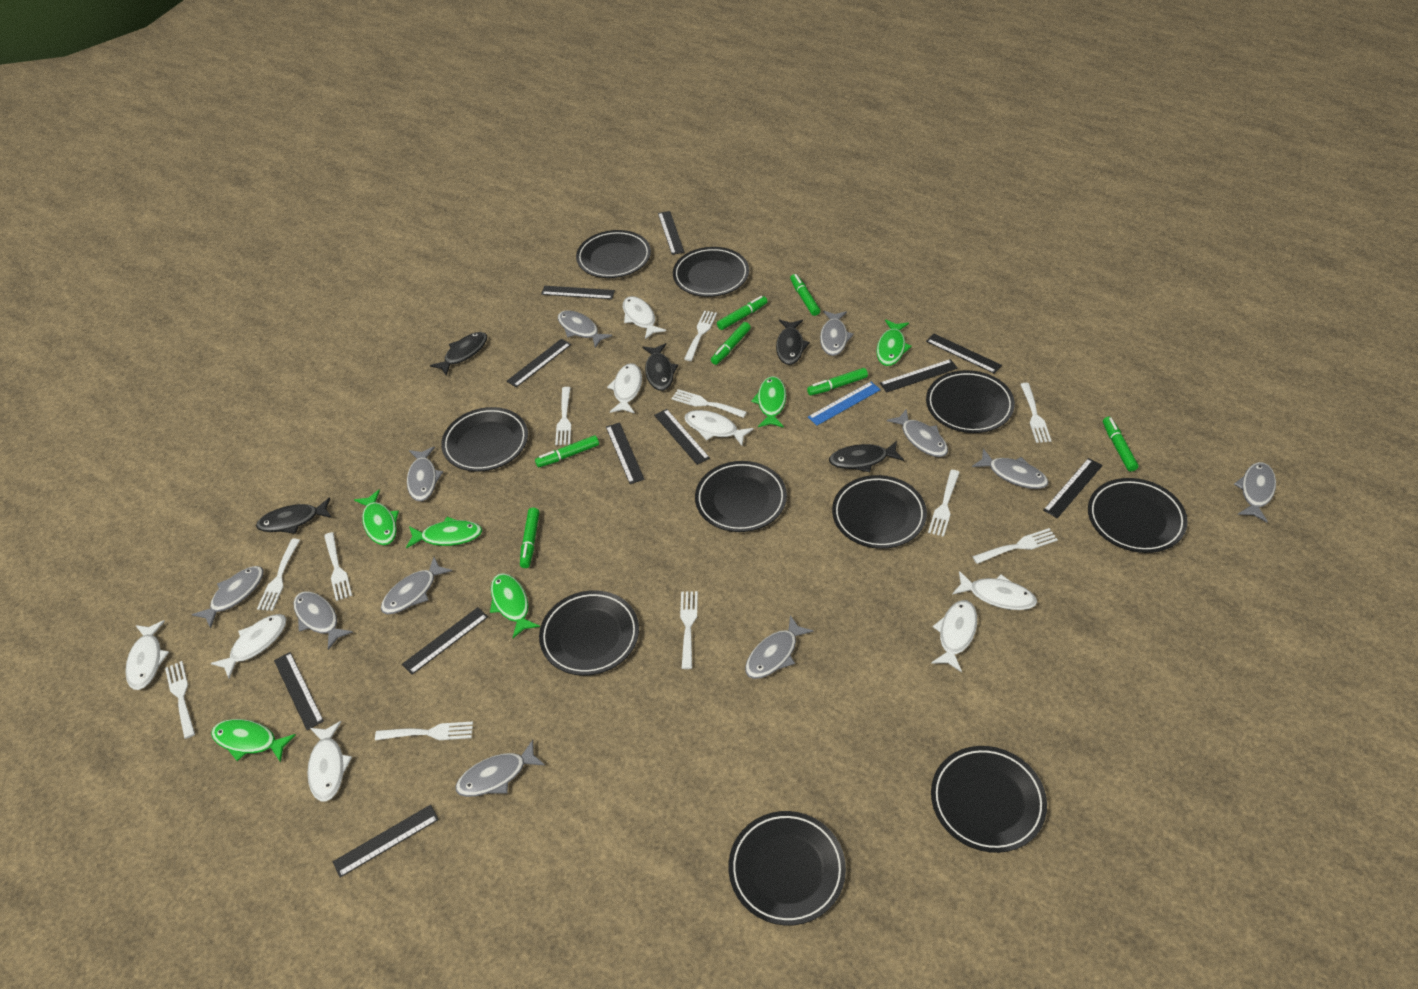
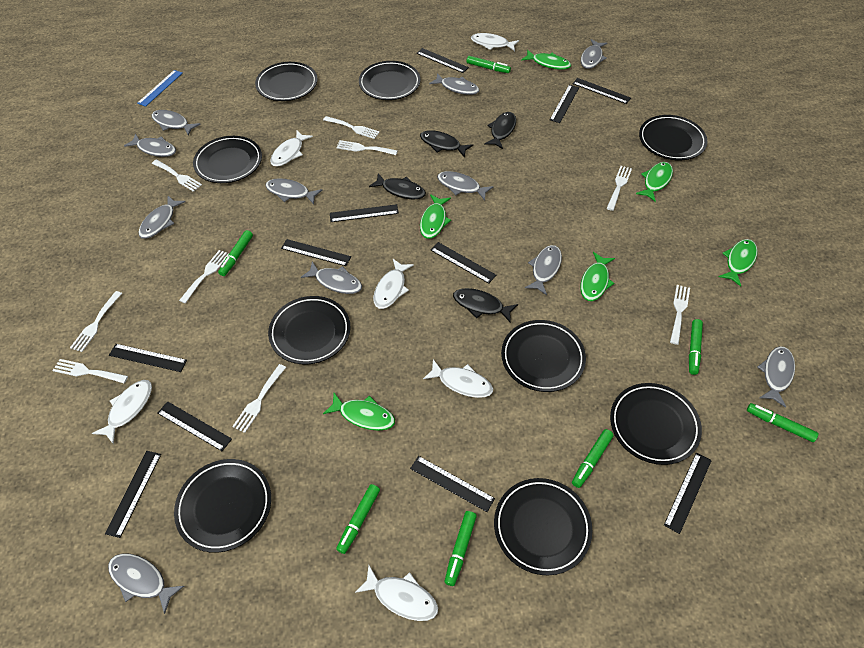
black fish: 5 -> 4
black plate: 10 -> 9
white fish: 8 -> 6
white fork: 11 -> 9

